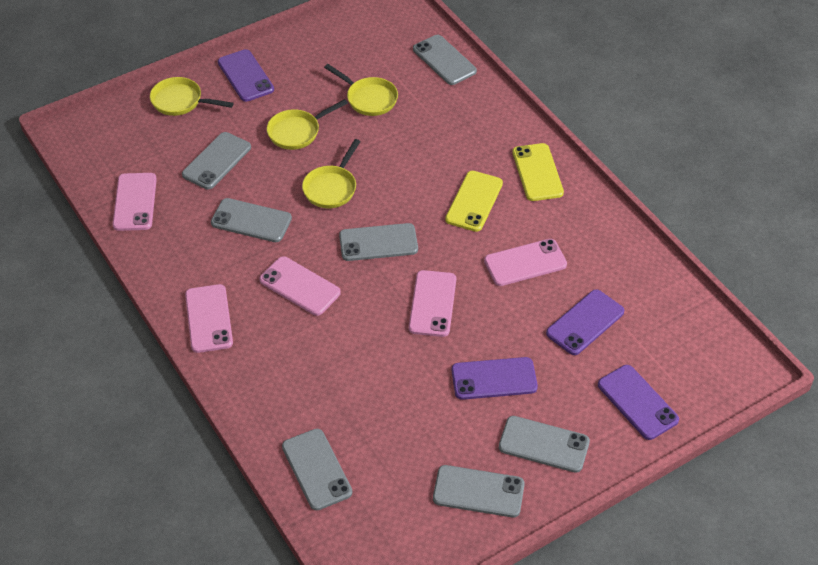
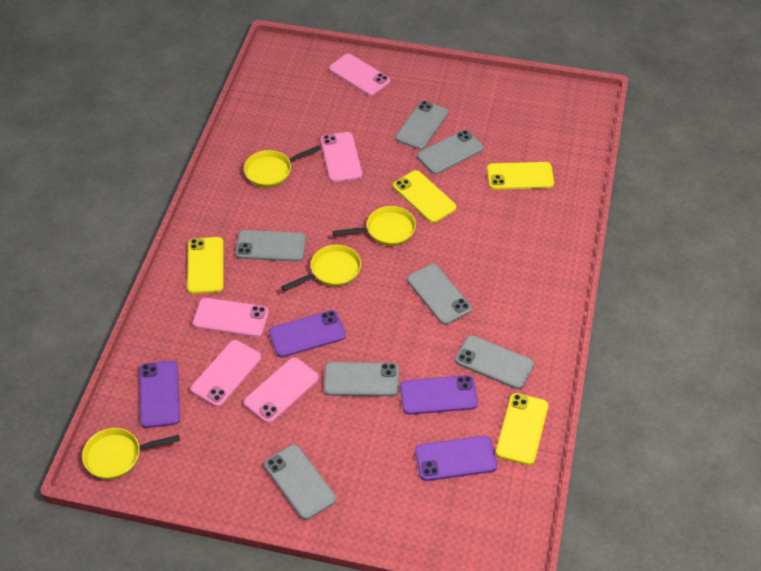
yellow phone: 2 -> 4

